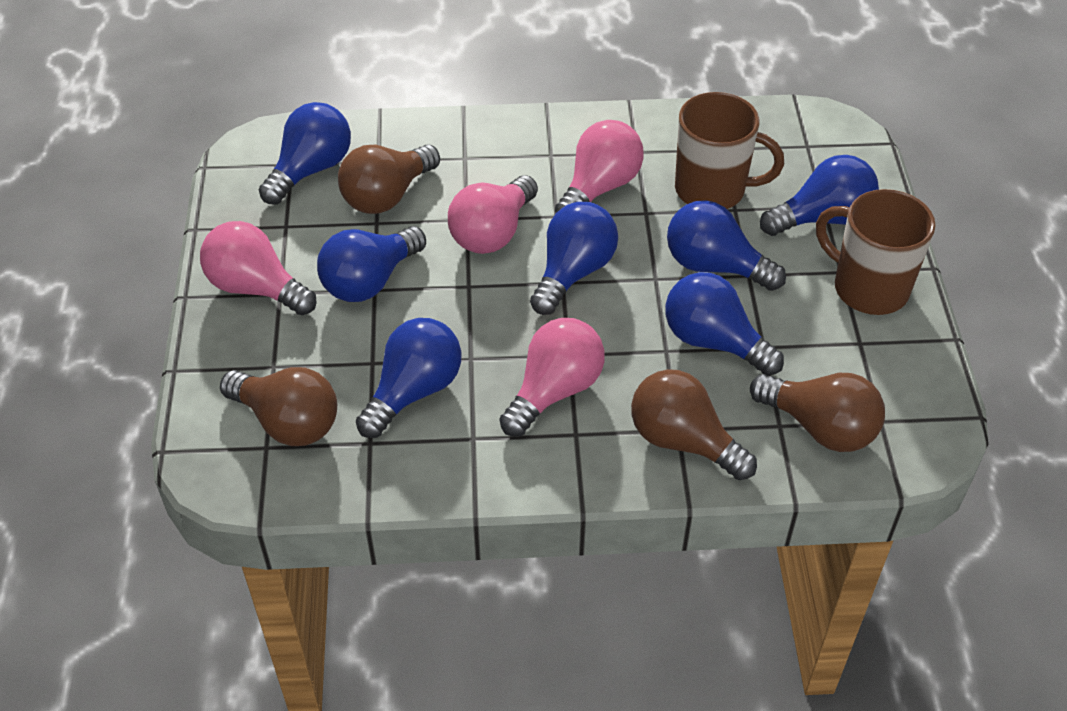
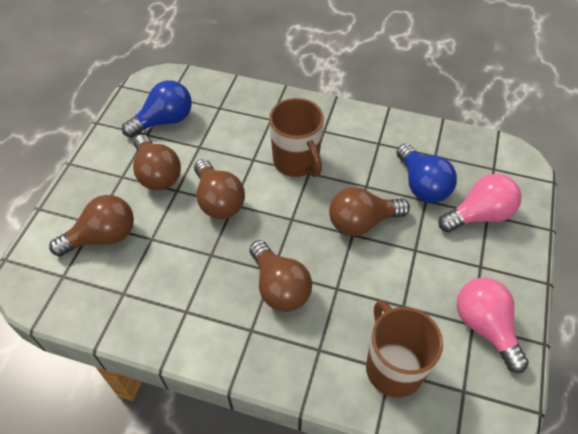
blue light bulb: 7 -> 2
brown light bulb: 4 -> 5
pink light bulb: 4 -> 2

